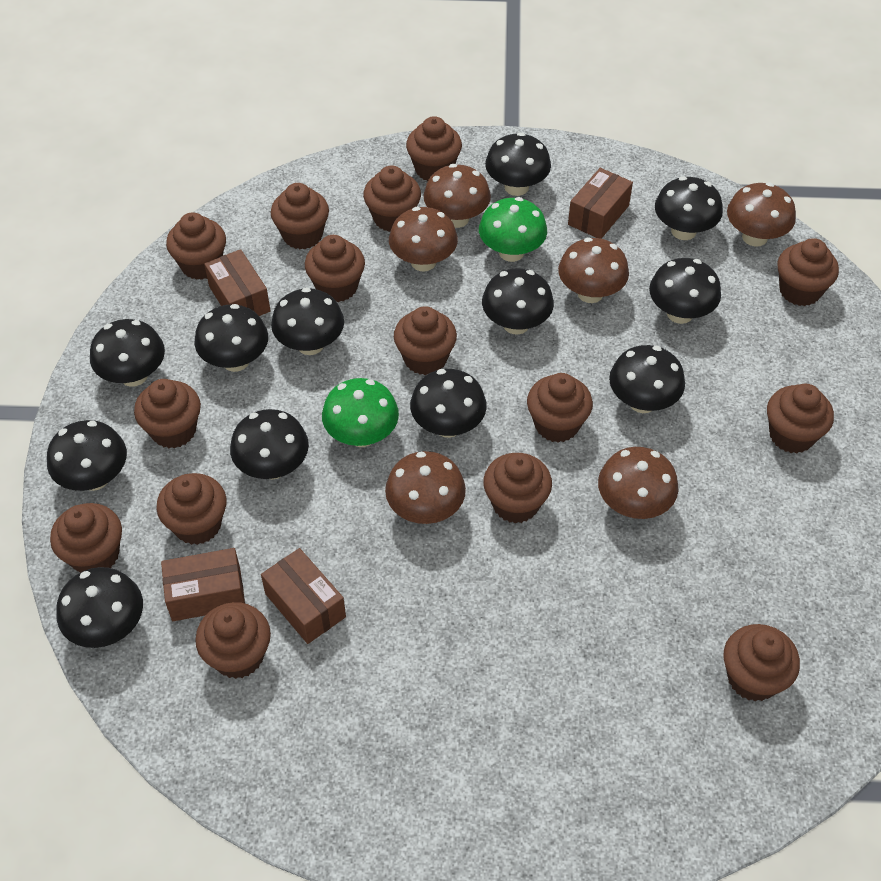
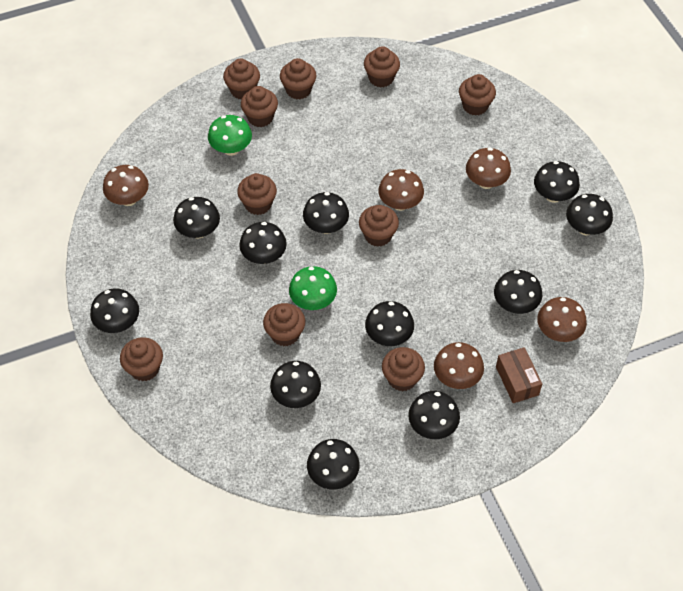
black mushroom: 12 -> 11
brown box: 4 -> 1
brown cupcake: 15 -> 10
brown mushroom: 6 -> 5

